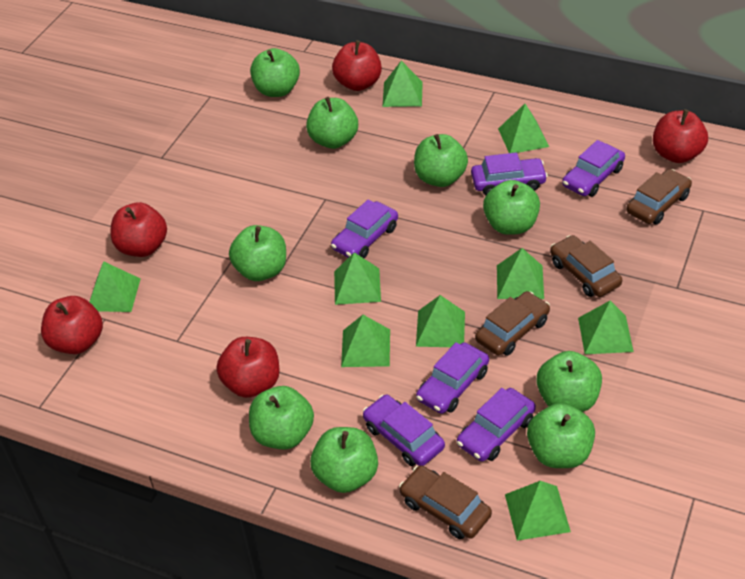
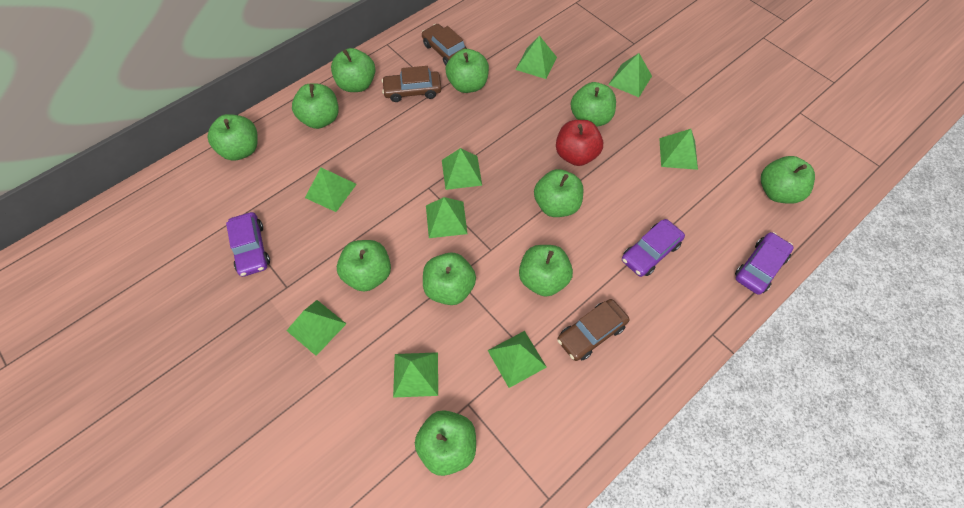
brown car: 4 -> 3
green apple: 9 -> 11
purple car: 6 -> 3
red apple: 5 -> 1

